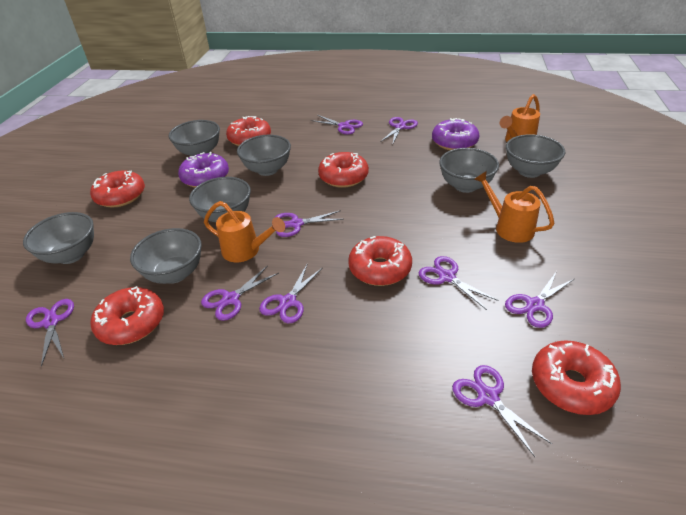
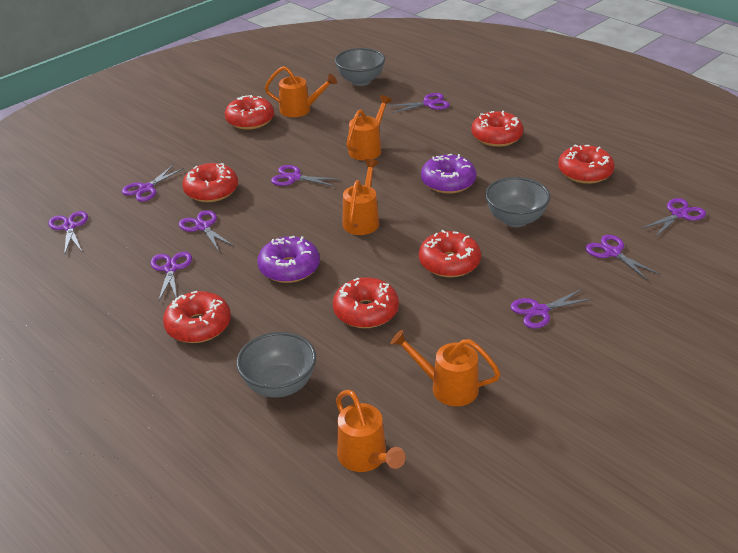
grey bowl: 7 -> 3
orange watering can: 3 -> 5
red donut: 6 -> 7

